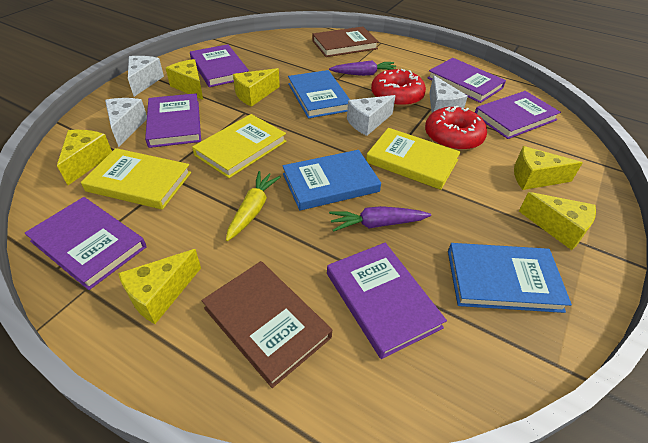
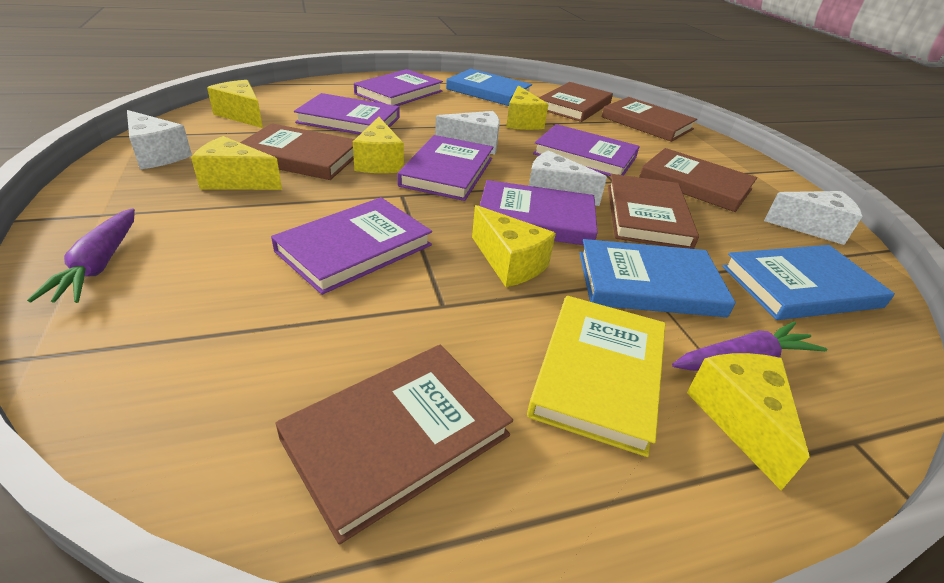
brown book: 2 -> 6
red donut: 2 -> 0
yellow book: 3 -> 1
yellow carrot: 1 -> 0

